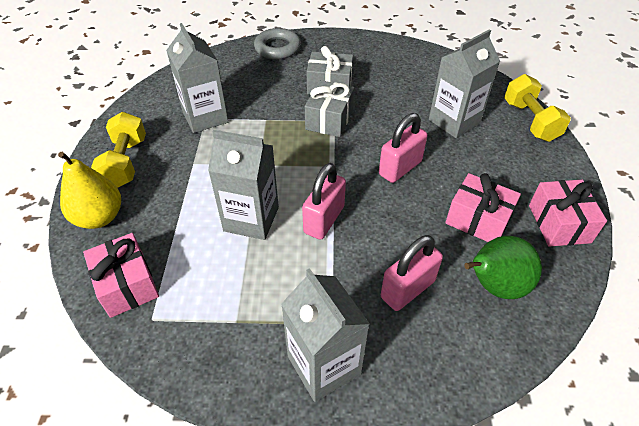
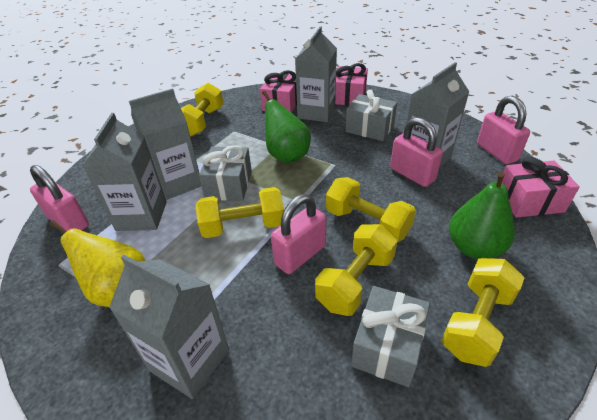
green pear: 1 -> 2
grey carton: 4 -> 5
grey gift: 2 -> 3
grey ring: 1 -> 0
pink padlock: 3 -> 4
yellow dumbbell: 2 -> 5

